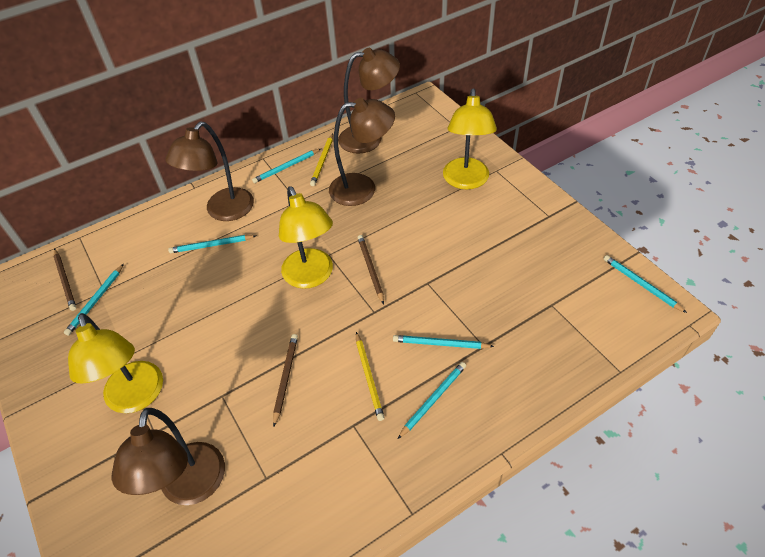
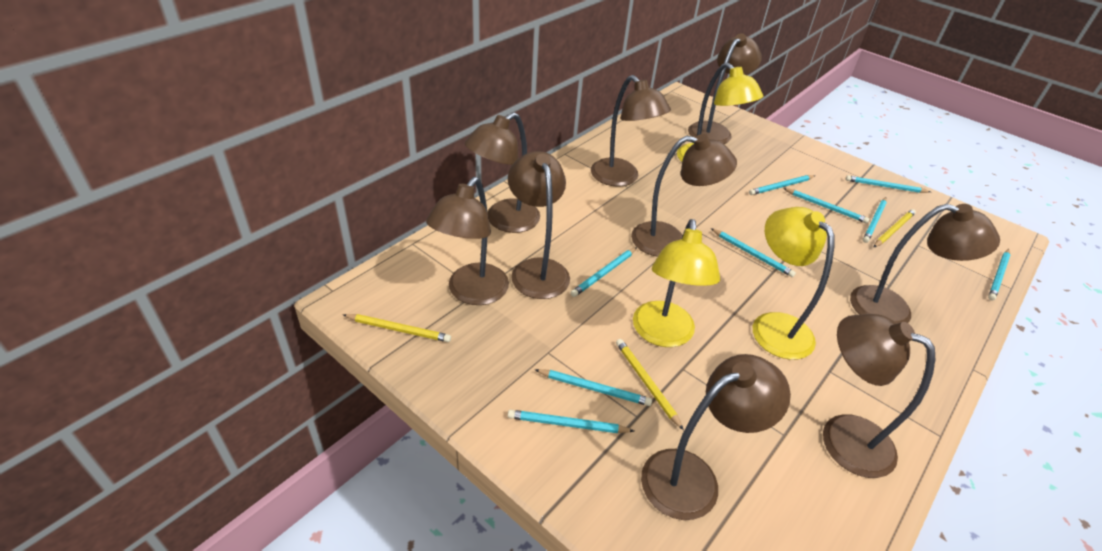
brown lamp: 4 -> 9
brown pencil: 3 -> 0
turquoise pencil: 6 -> 9
yellow pencil: 2 -> 3

